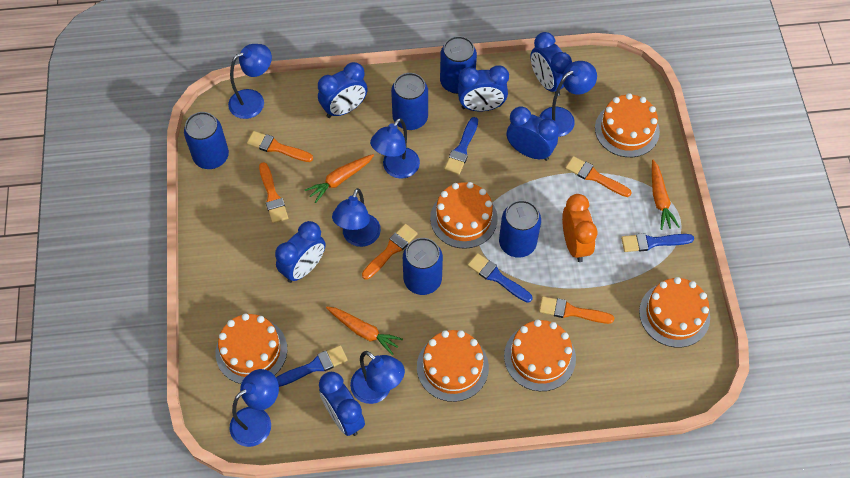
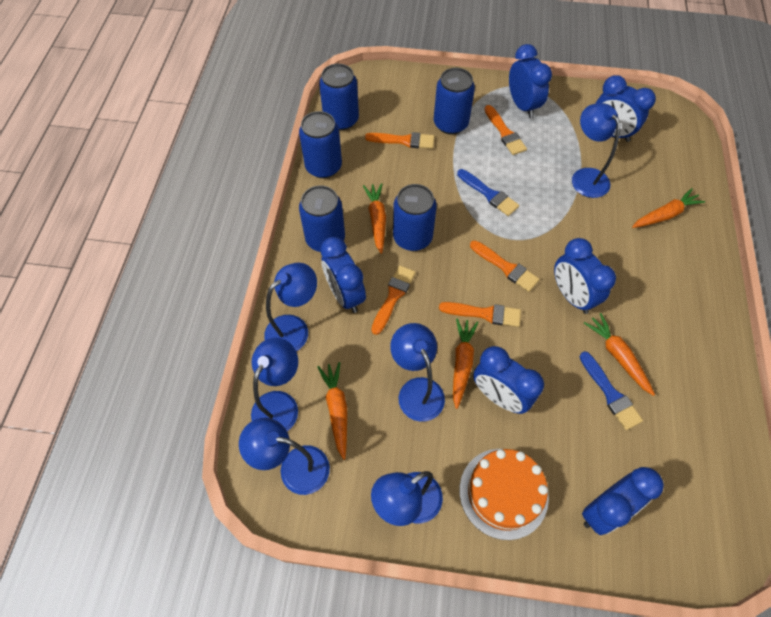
blue brush: 4 -> 2
orange cake: 6 -> 1
orange carrot: 3 -> 5
orange clock: 1 -> 0

